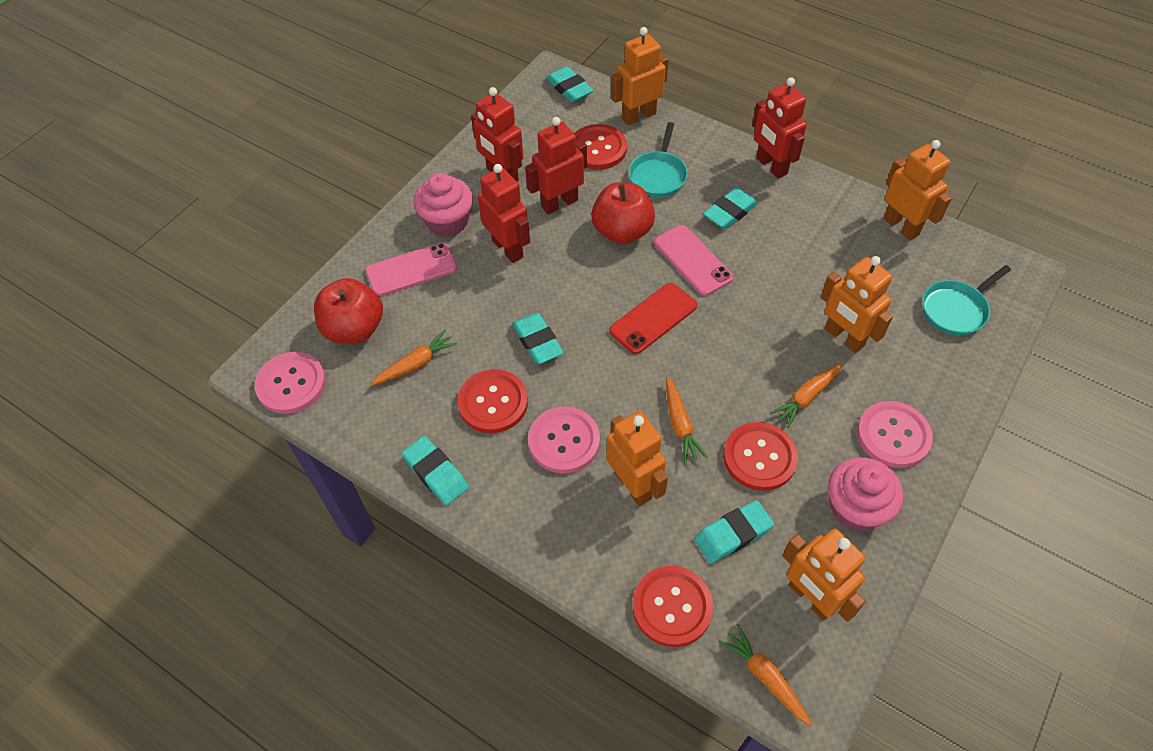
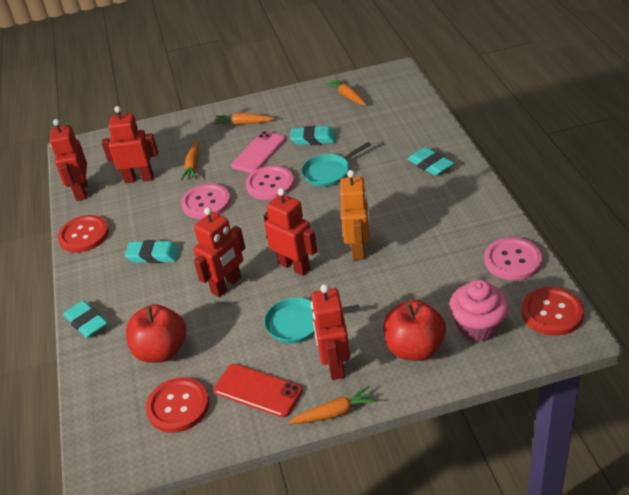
orange robot: 5 -> 1
pink cupcake: 2 -> 1
pink phone: 2 -> 1
red button: 4 -> 3
red robot: 4 -> 5
turquoise eraser: 5 -> 4

